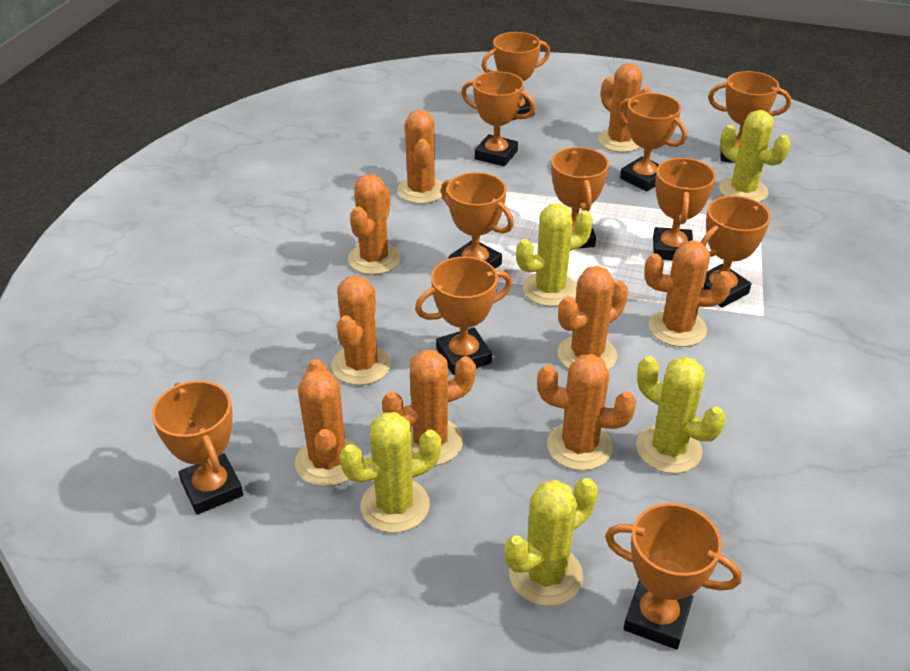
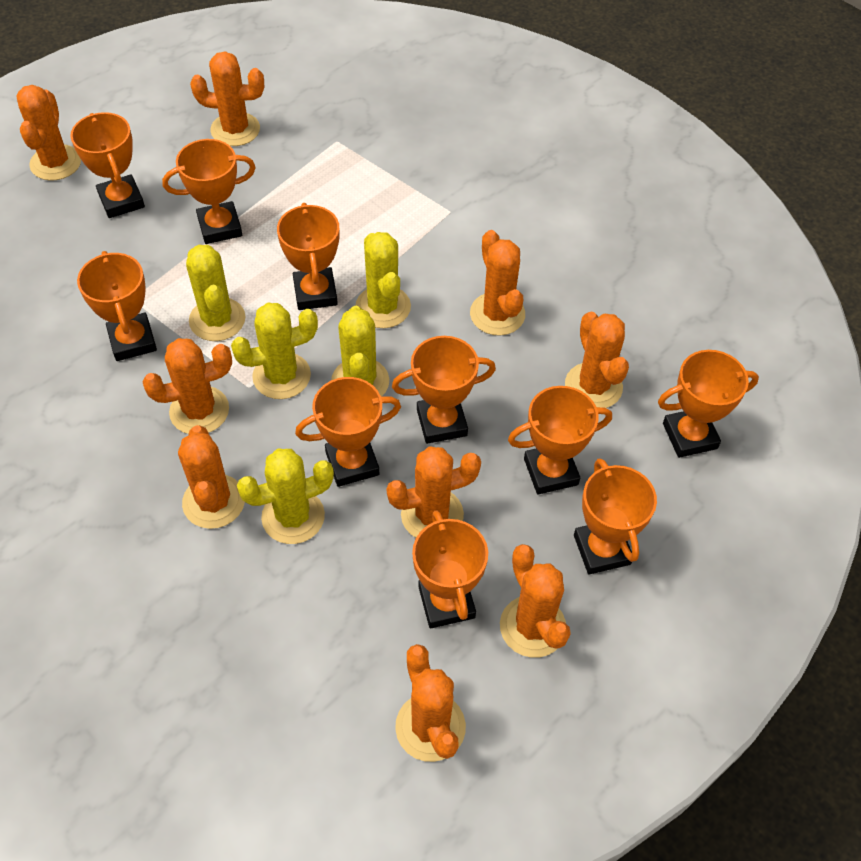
orange trophy: 11 -> 10

